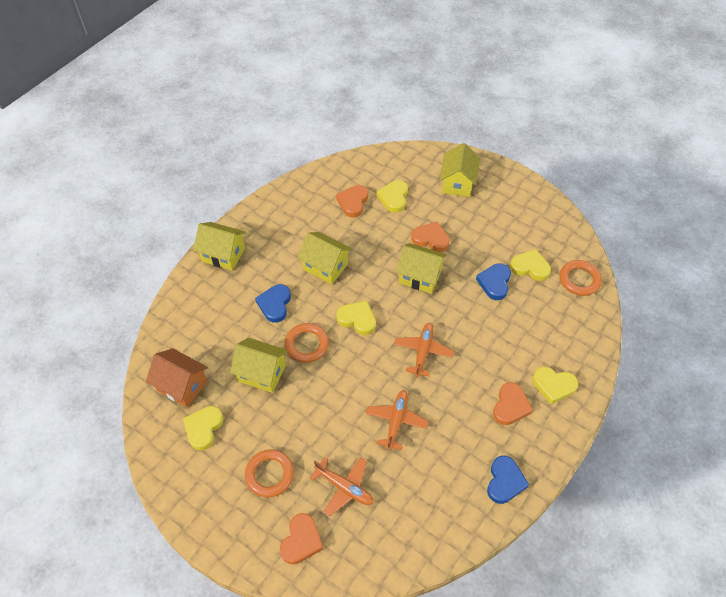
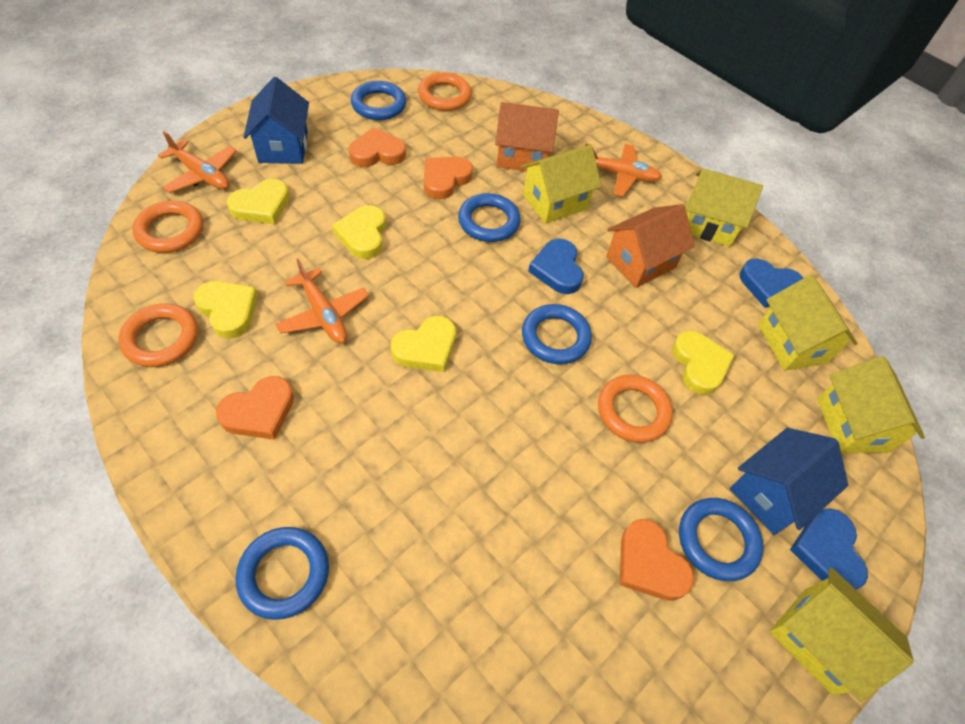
blue house: 0 -> 2
blue ring: 0 -> 5
orange house: 1 -> 2
orange ring: 3 -> 4

